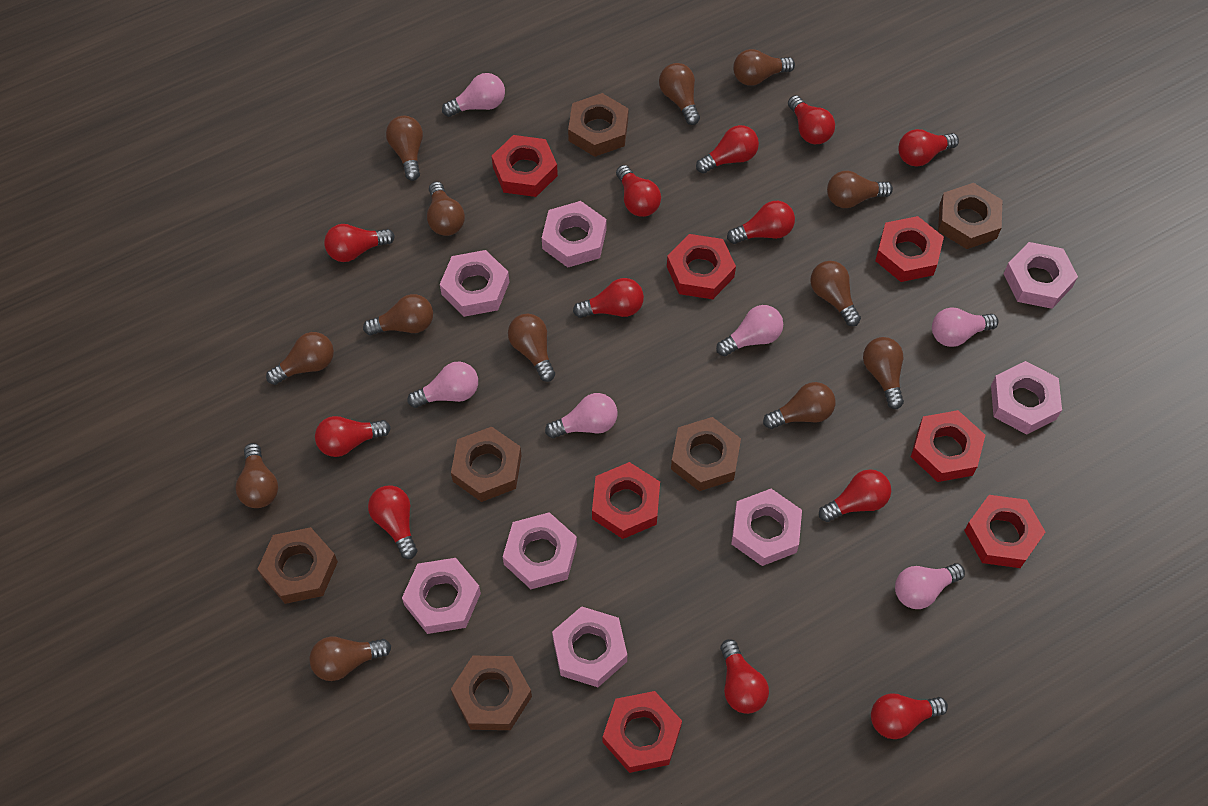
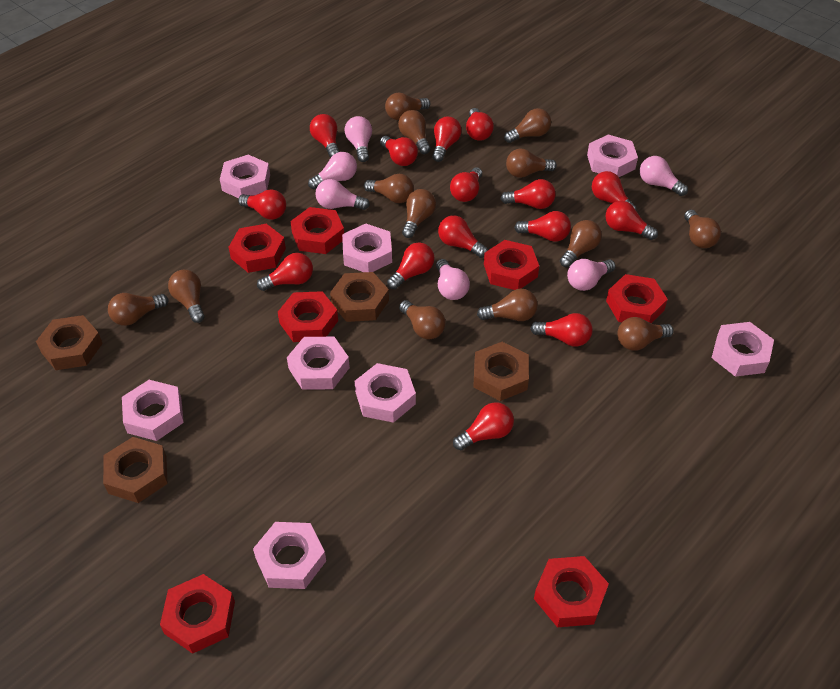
brown nut: 6 -> 4
red light bulb: 12 -> 15

